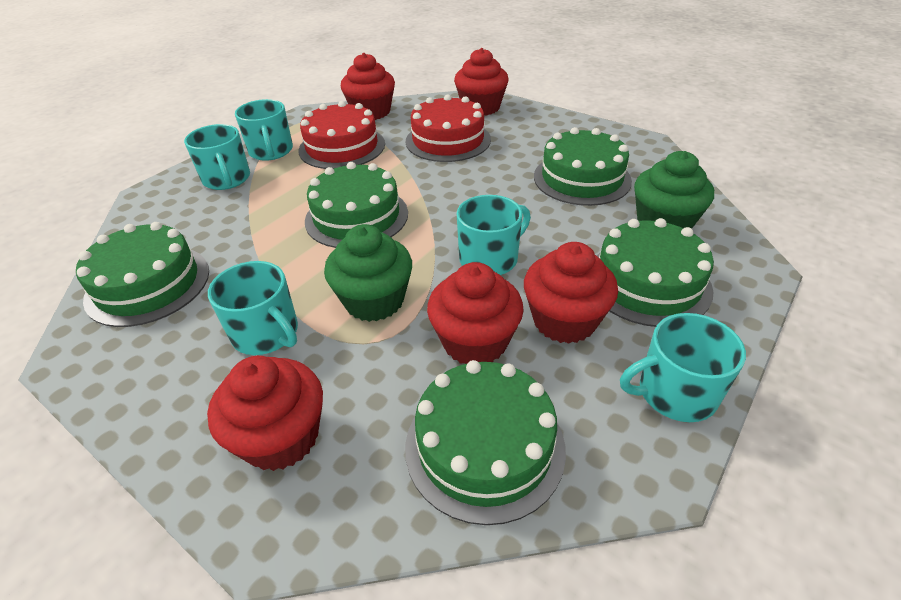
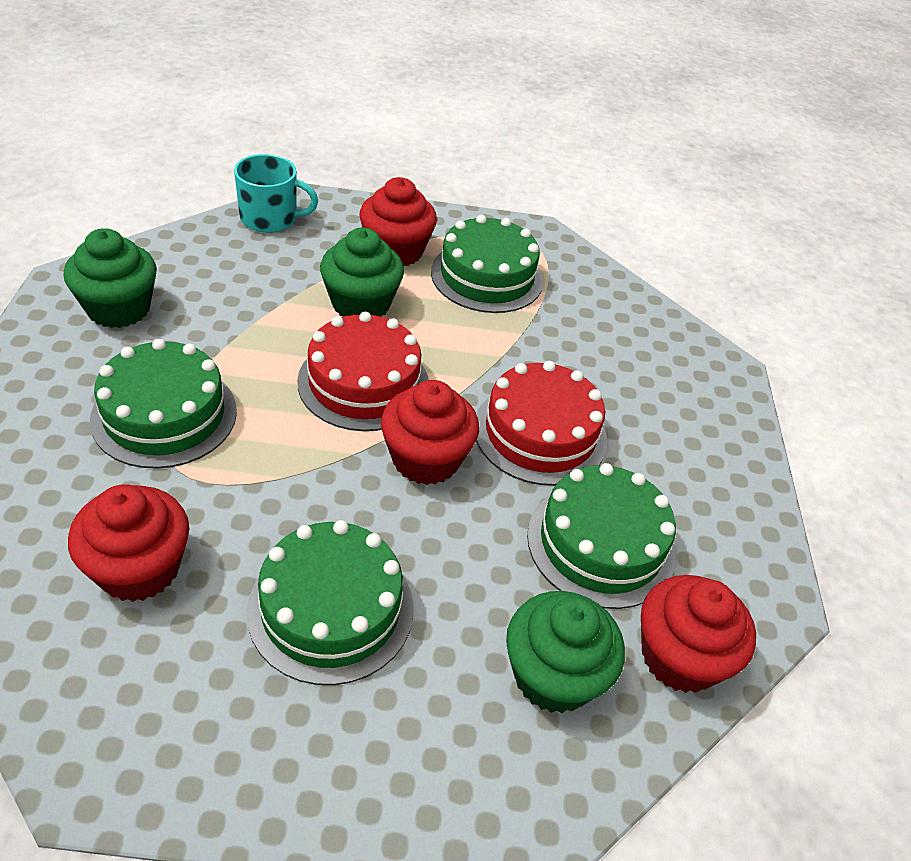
green cake: 5 -> 4
green cupcake: 2 -> 3
red cupcake: 5 -> 4
turquoise mug: 5 -> 1

